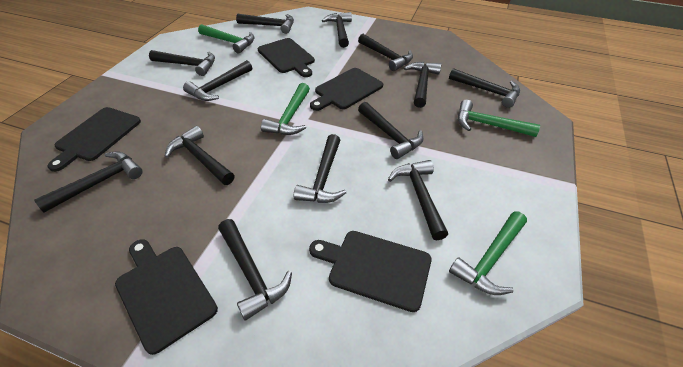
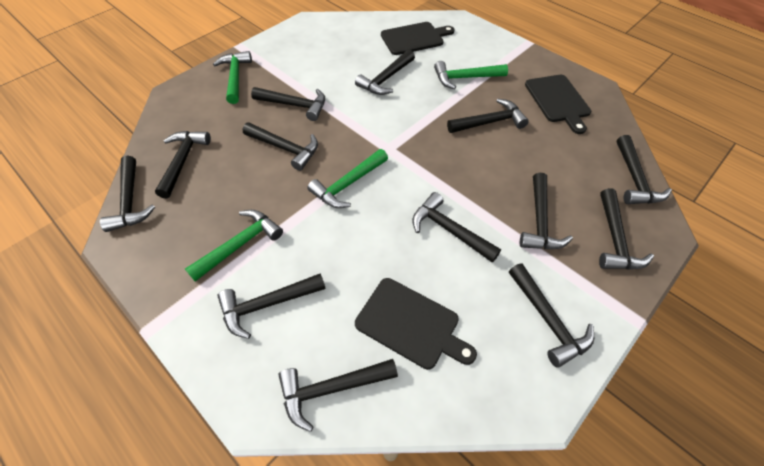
black cutting board: 5 -> 3

